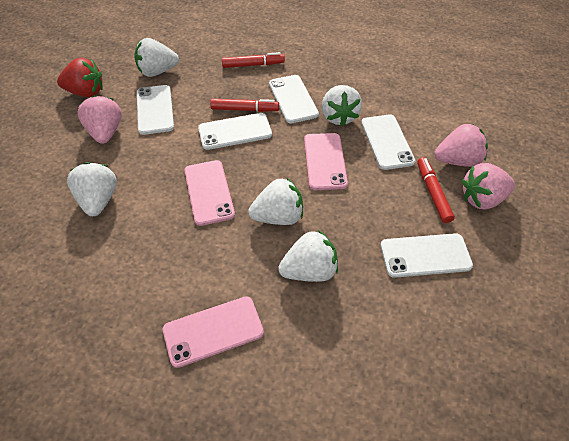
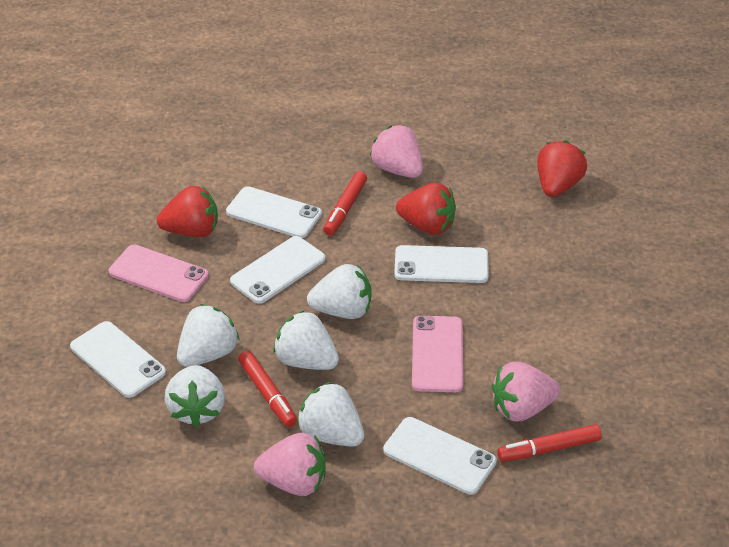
pink phone: 3 -> 2
red strawberry: 1 -> 3

